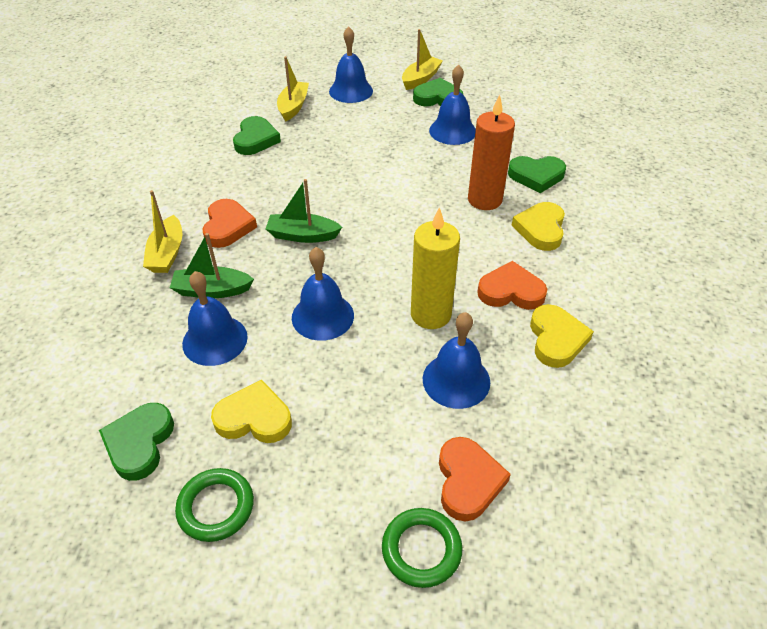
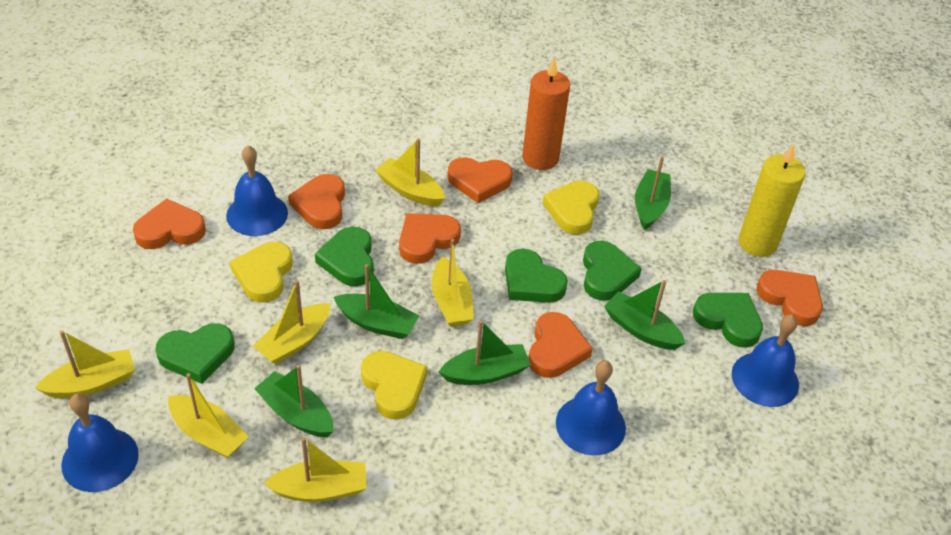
blue bell: 5 -> 4
green boat: 2 -> 5
green heart: 4 -> 5
green ring: 2 -> 0
orange heart: 3 -> 6
yellow boat: 3 -> 6

